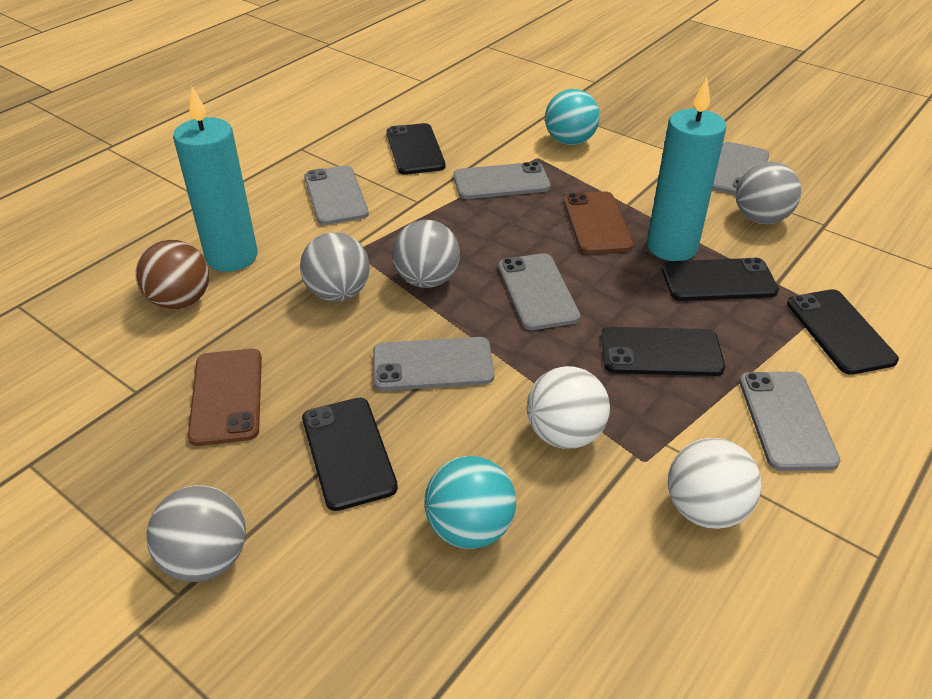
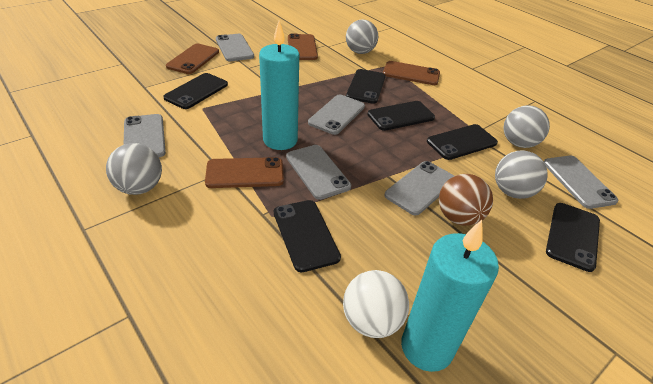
black phone: 5 -> 6
brown phone: 2 -> 4
turquoise ball: 2 -> 0
white ball: 2 -> 1

